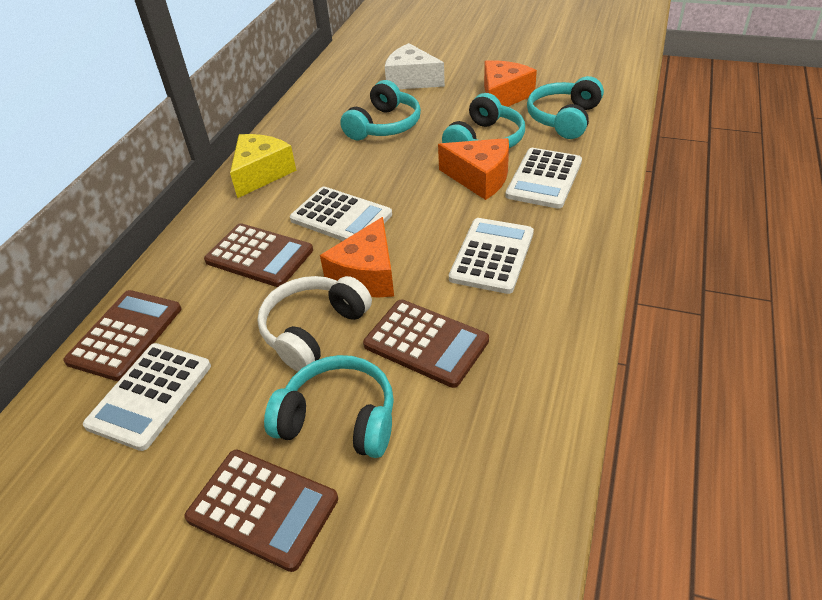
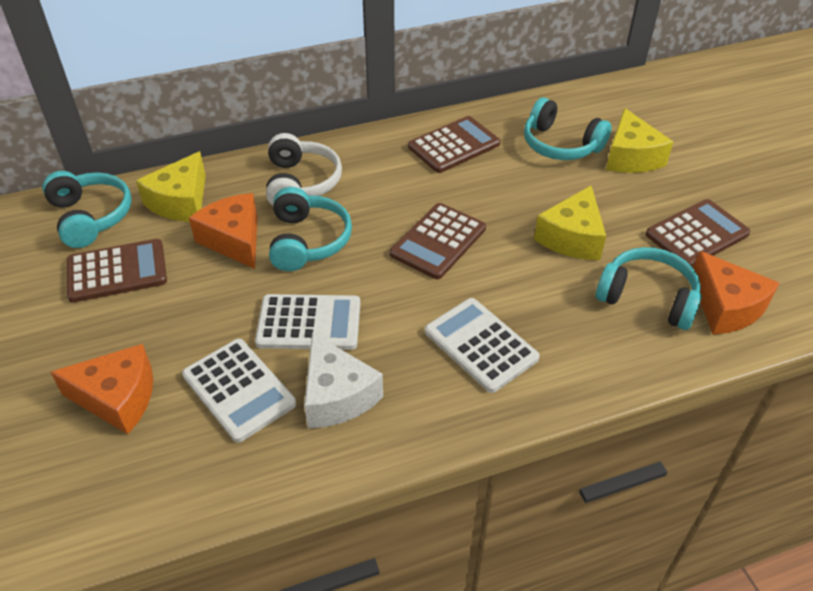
white calculator: 4 -> 3
yellow cheese: 1 -> 3

